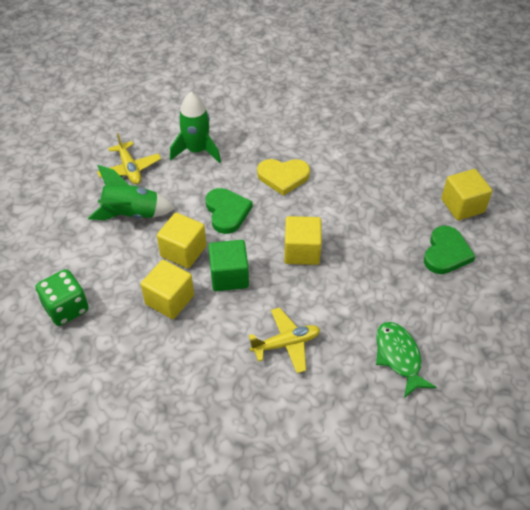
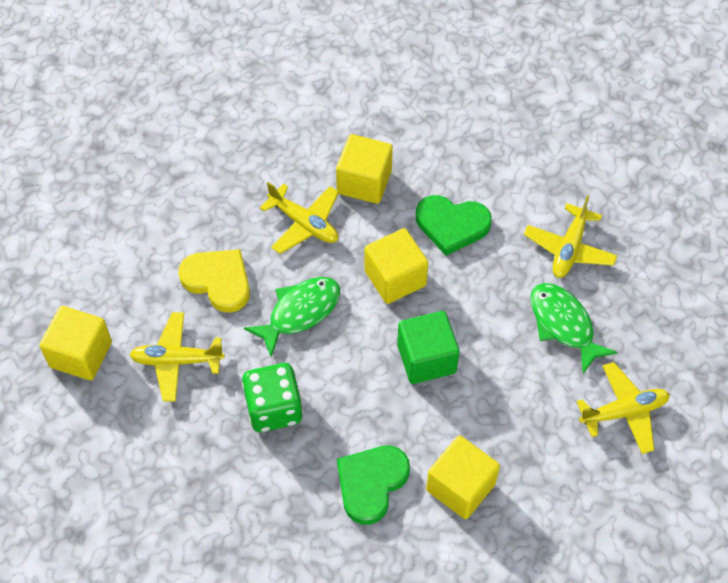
green fish: 1 -> 2
green rocket: 2 -> 0
yellow plane: 2 -> 4

